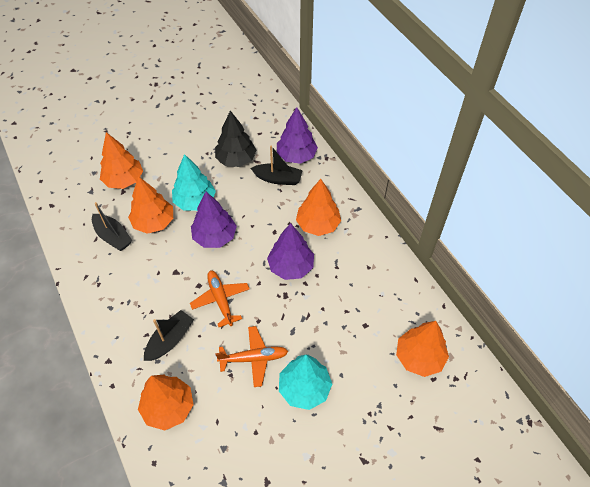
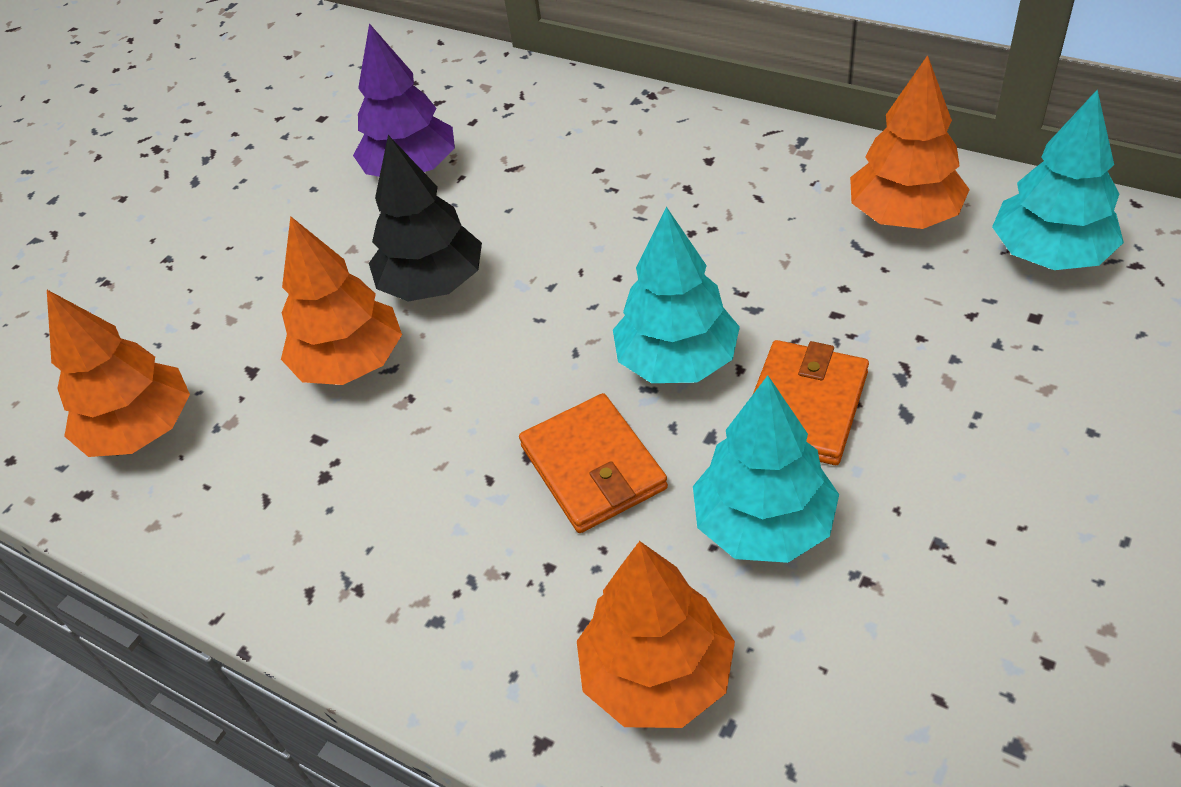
black boat: 3 -> 0
orange plane: 2 -> 0
orange tree: 5 -> 4
orange wallet: 0 -> 2
purple tree: 3 -> 1
turquoise tree: 2 -> 3

